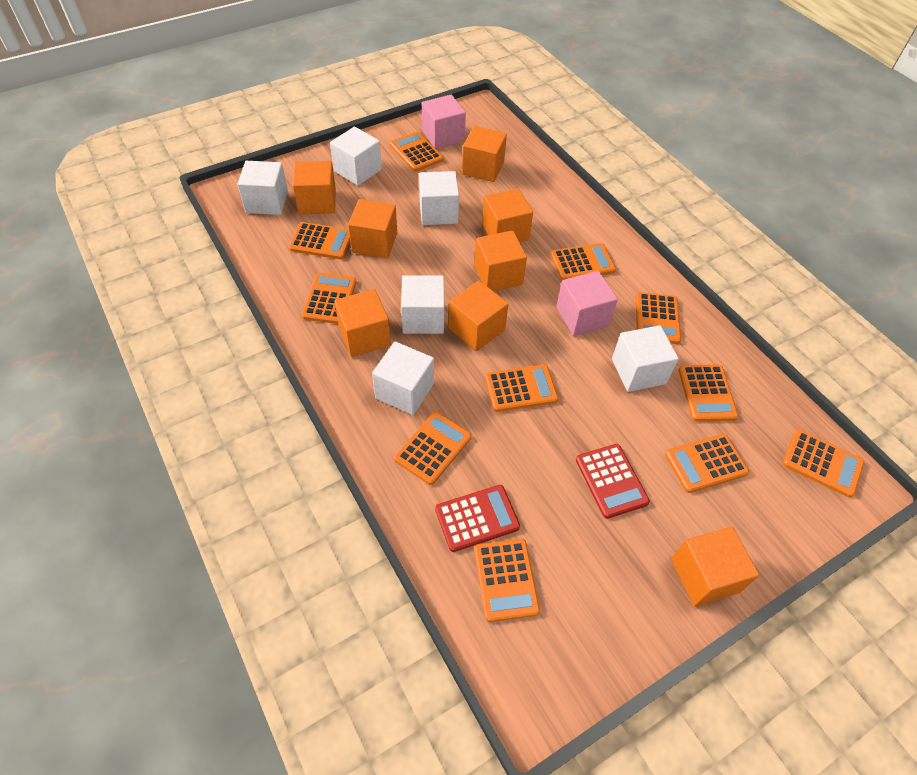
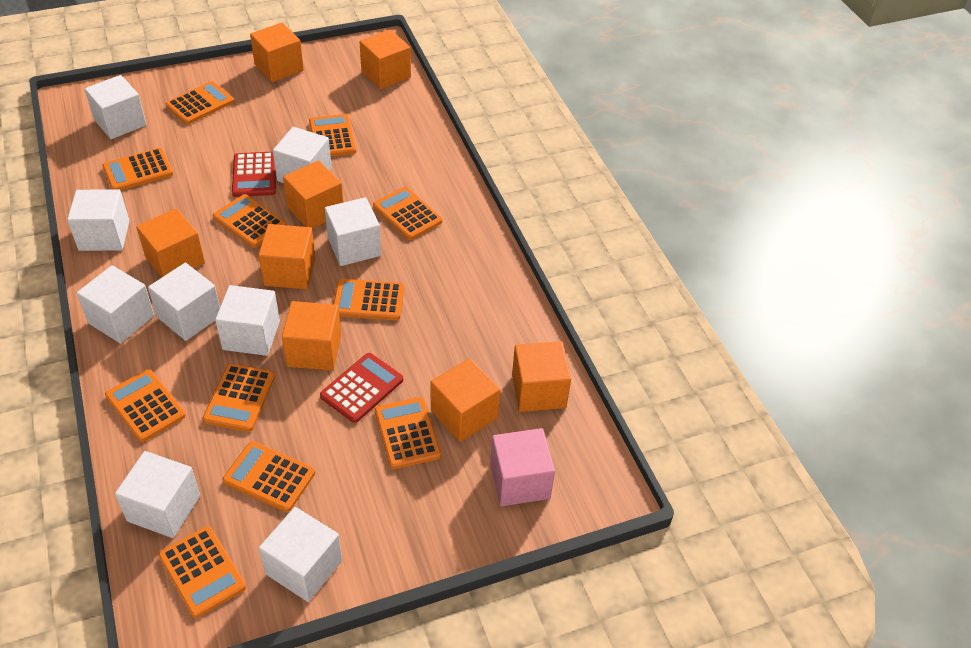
pink cube: 2 -> 1
white cube: 6 -> 9

